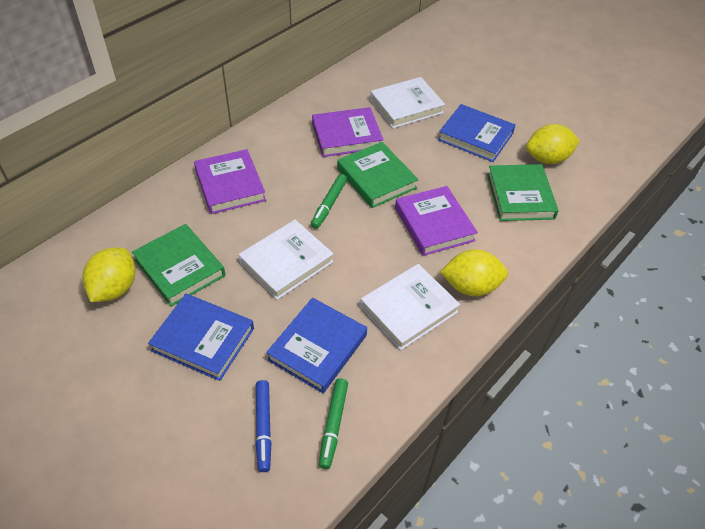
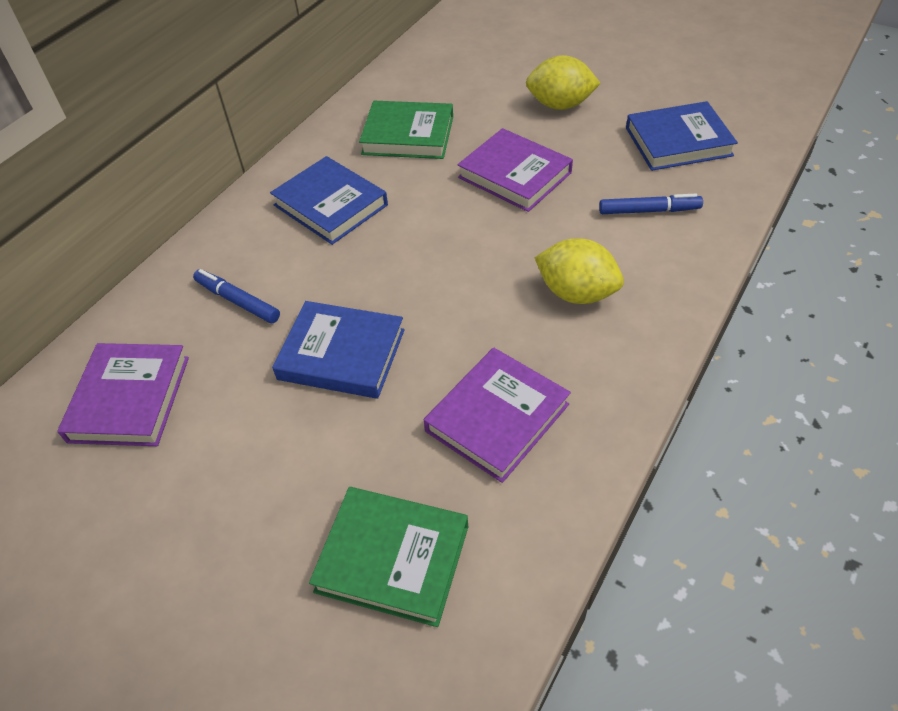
blue marker: 1 -> 2
green book: 3 -> 2
green marker: 2 -> 0
white book: 3 -> 0
yellow lemon: 3 -> 2

